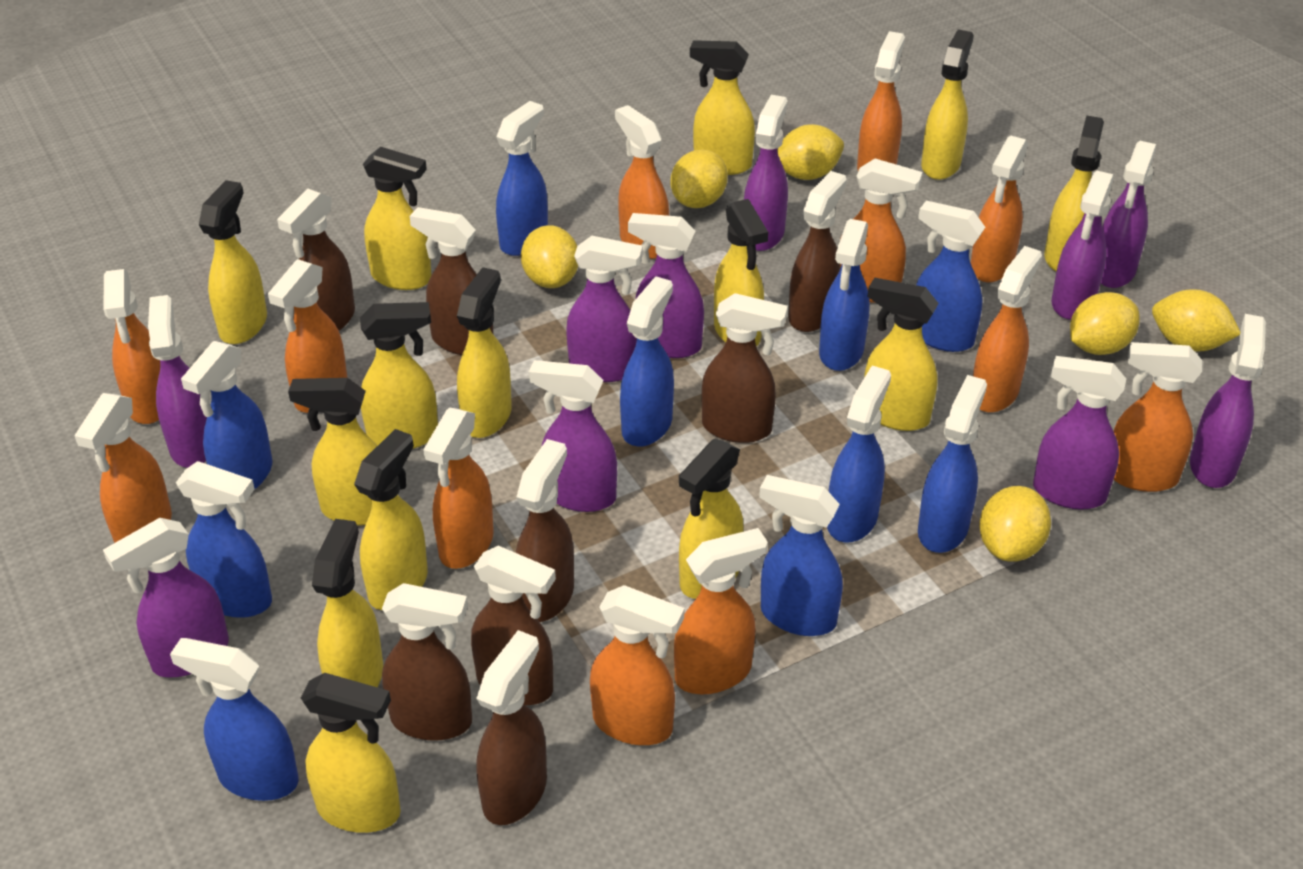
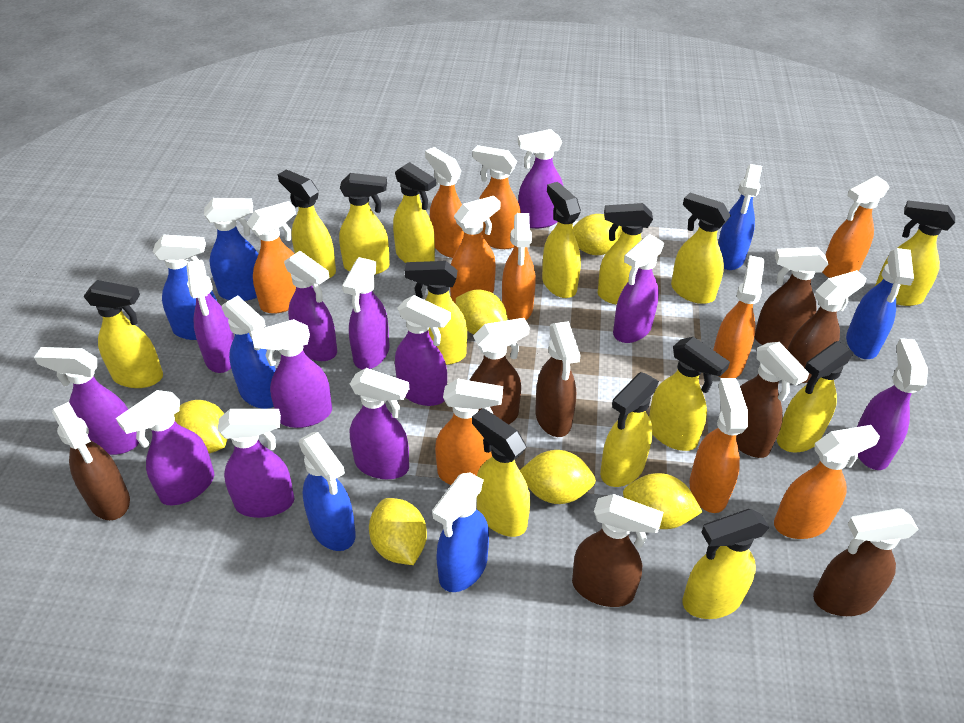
blue spray bottle: 10 -> 7
orange spray bottle: 12 -> 10
purple spray bottle: 10 -> 12

